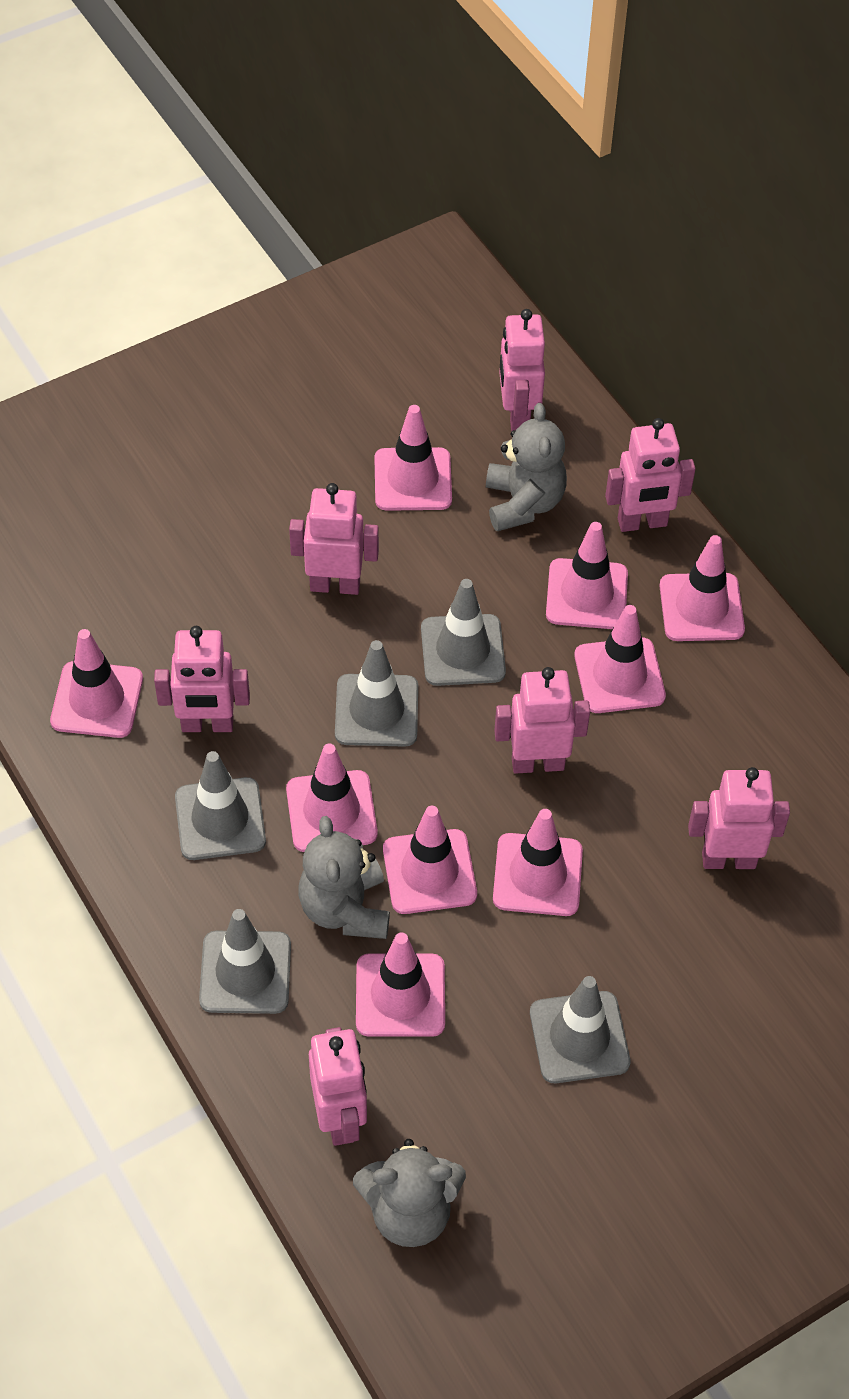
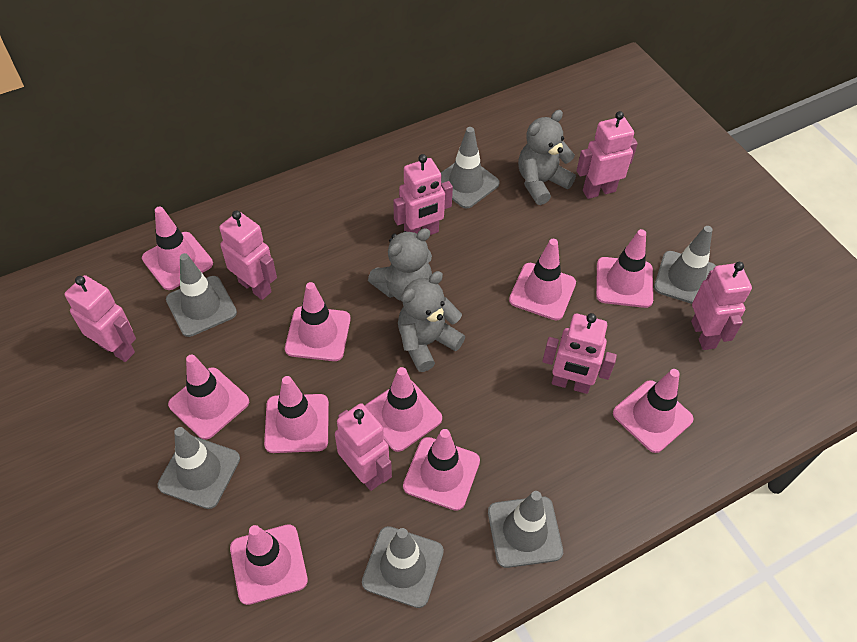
grey traffic cone: 5 -> 6
pink traffic cone: 9 -> 10

